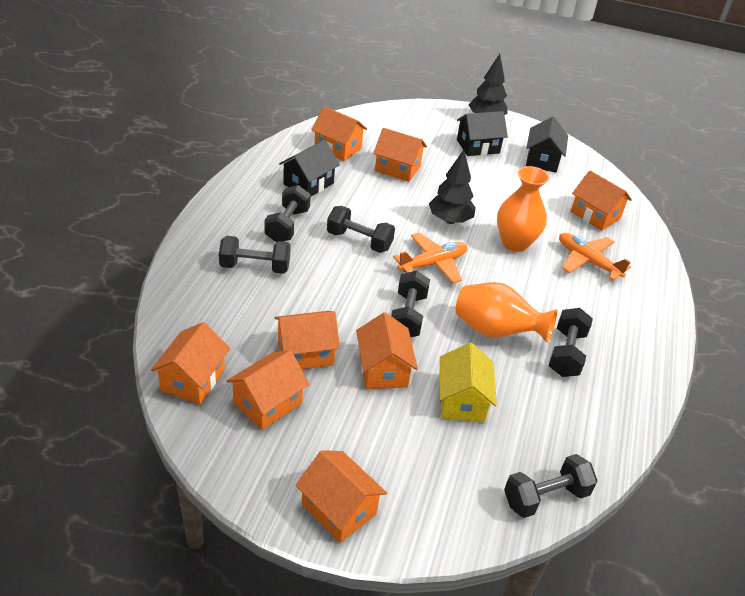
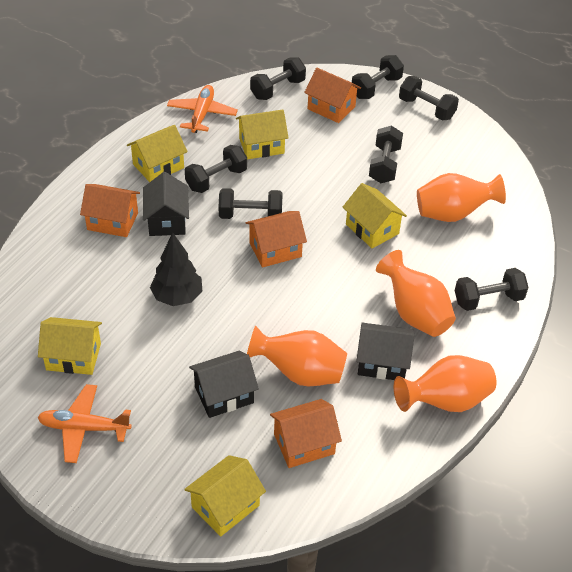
black dumbbell: 6 -> 7
black tree: 2 -> 1
orange house: 8 -> 4
orange vase: 2 -> 4
yellow house: 1 -> 5

